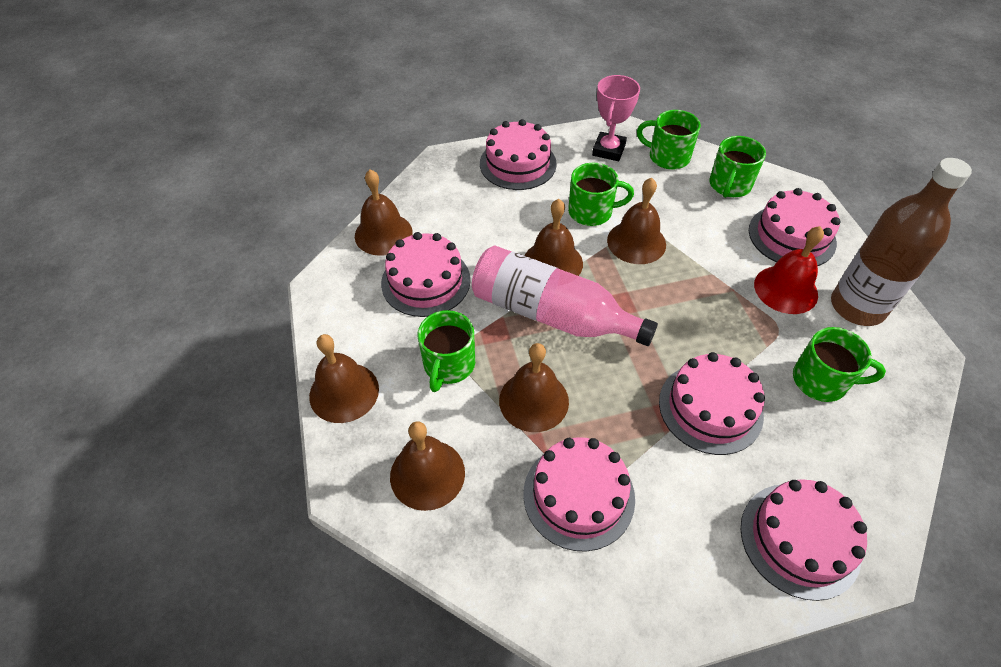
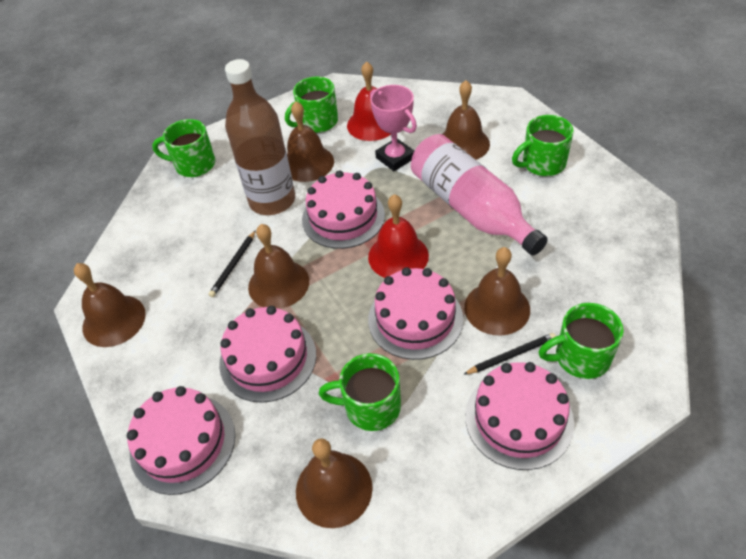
black pencil: 0 -> 2
pink cake: 6 -> 5
red bell: 1 -> 2

